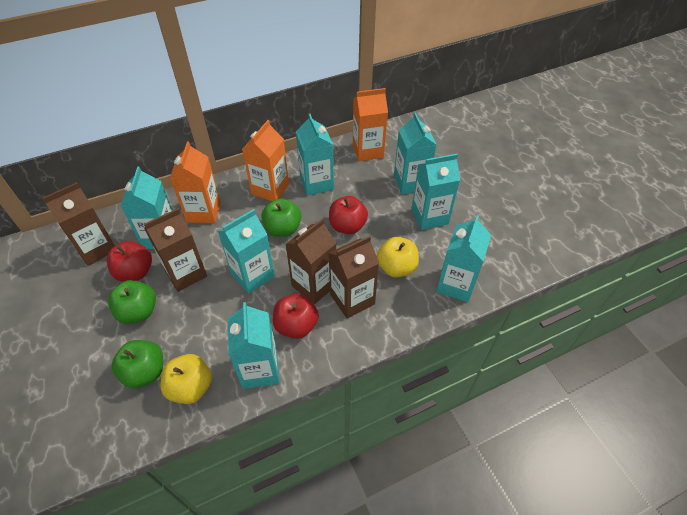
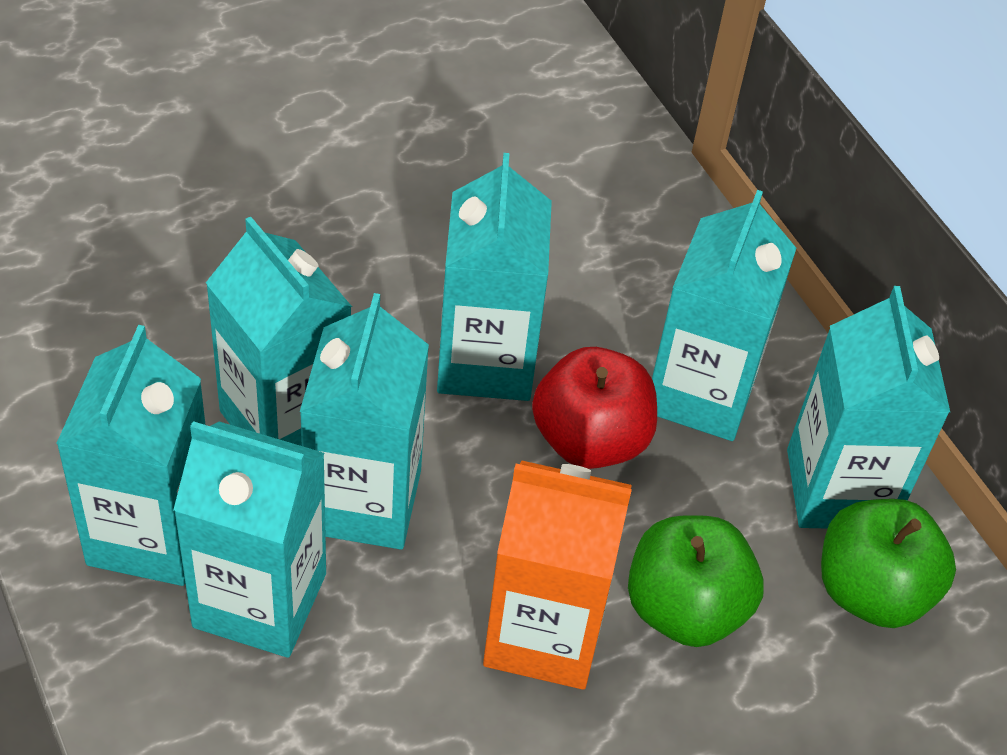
brown carton: 4 -> 0
green apple: 3 -> 2
orange carton: 3 -> 1
red apple: 3 -> 1
yellow apple: 2 -> 0

